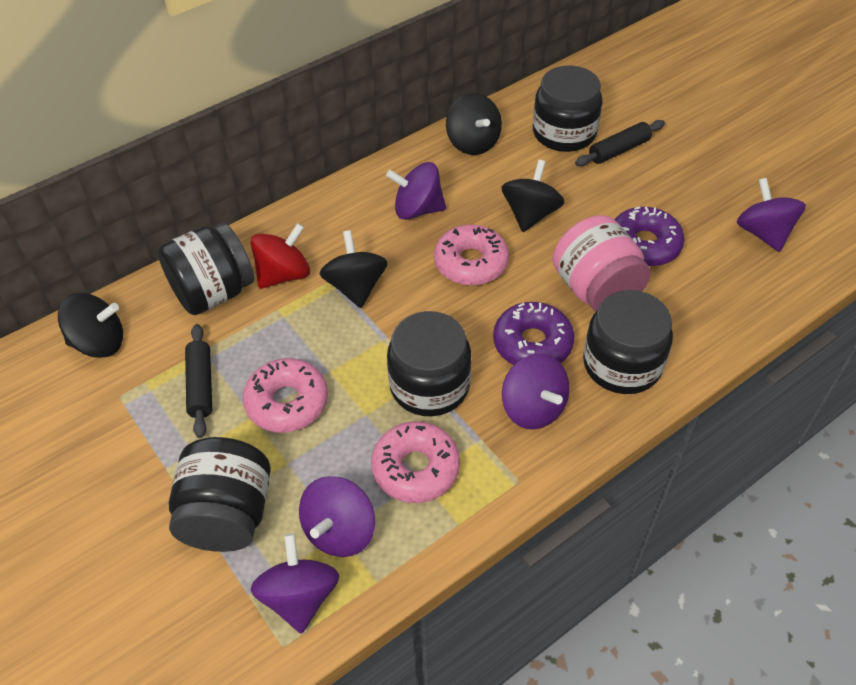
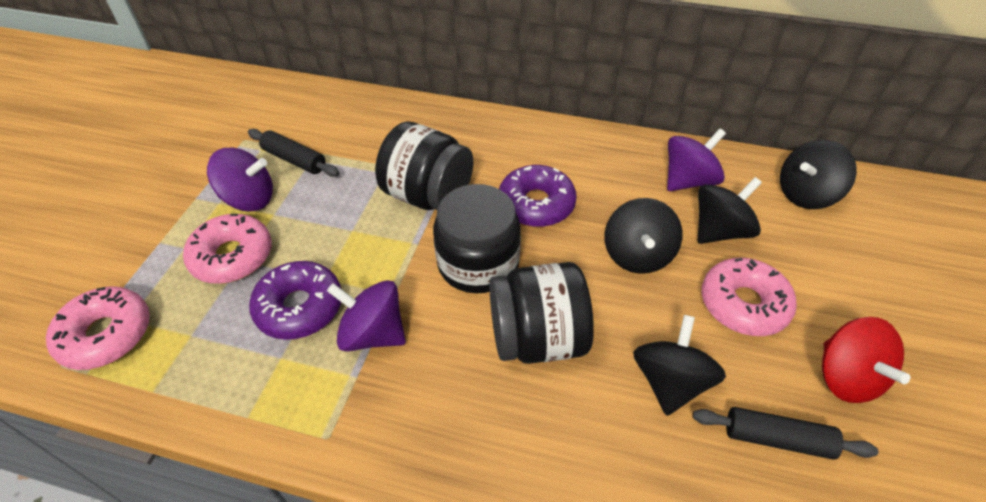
black jar: 5 -> 3
pink jar: 1 -> 0
purple spinning top: 5 -> 3

